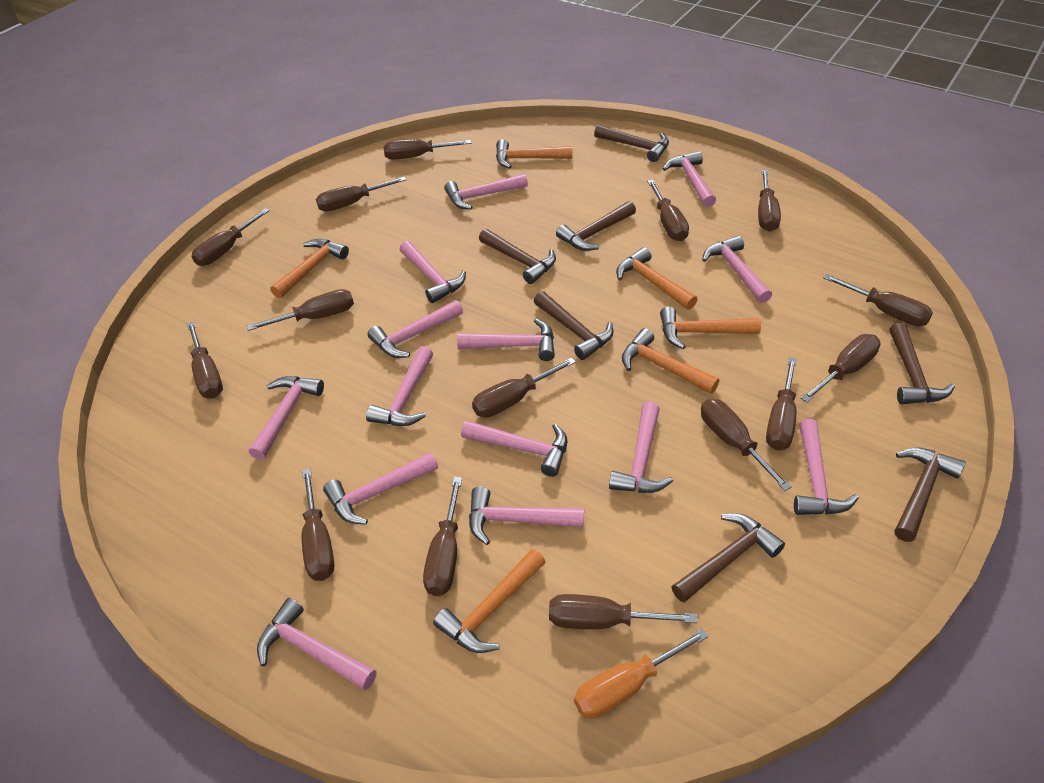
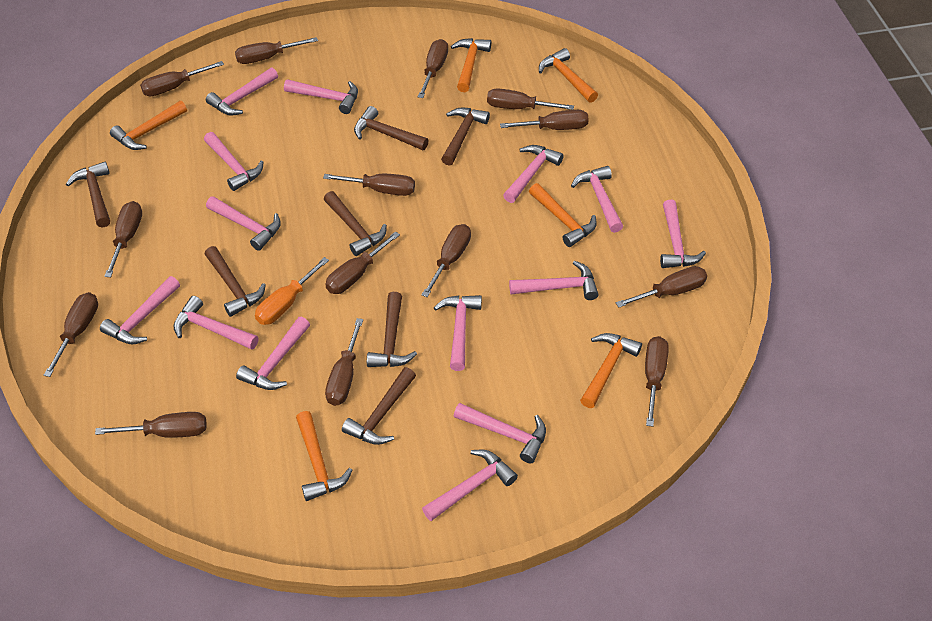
brown screwdriver: 15 -> 14

